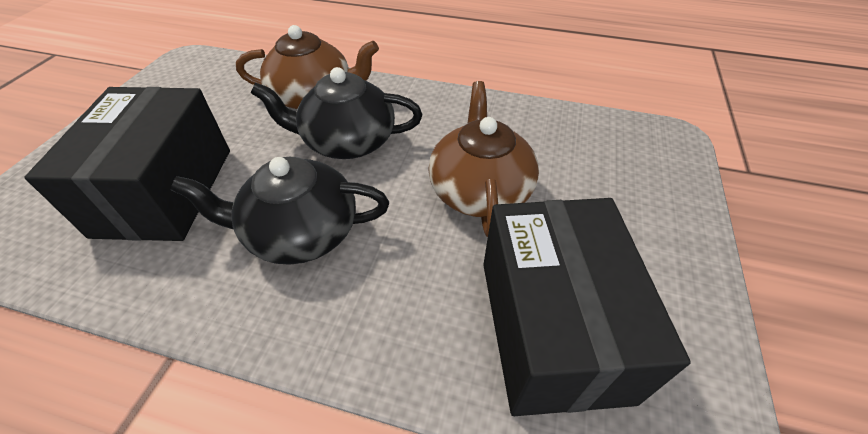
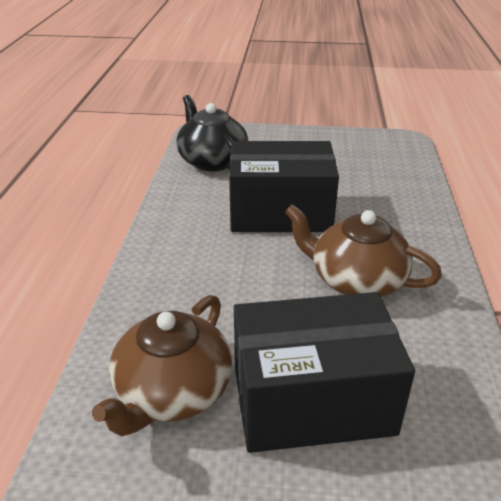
black teapot: 2 -> 1

